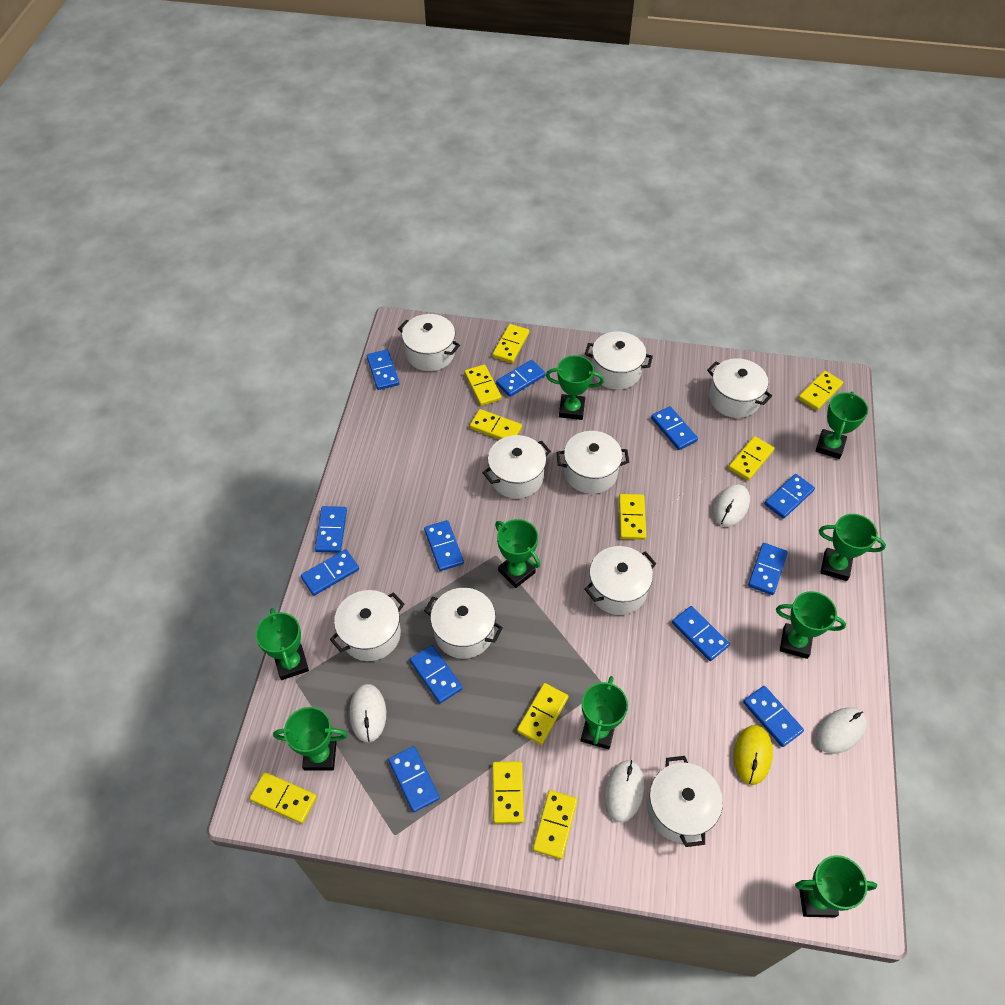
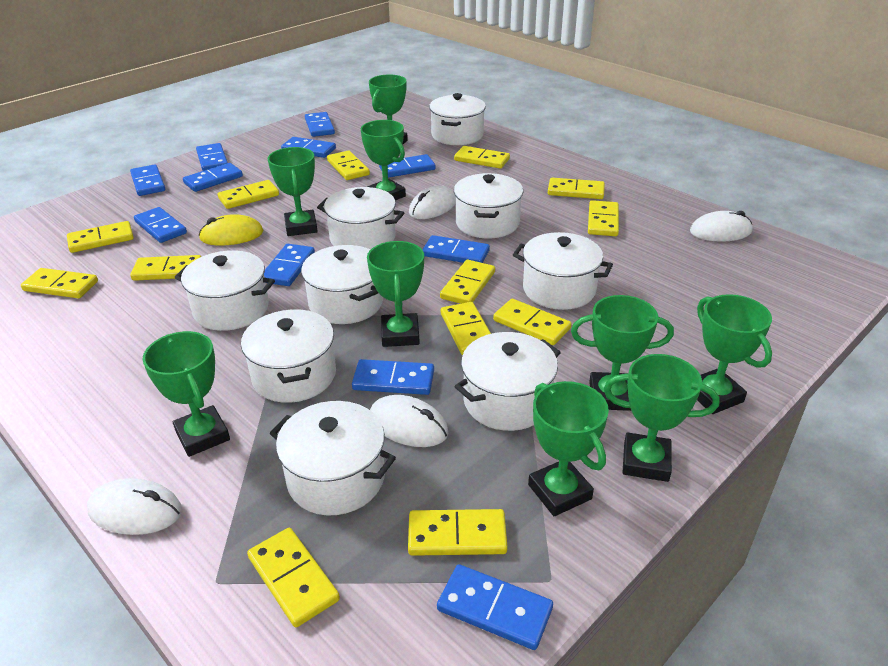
blue domino: 12 -> 11
yellow domino: 10 -> 13

